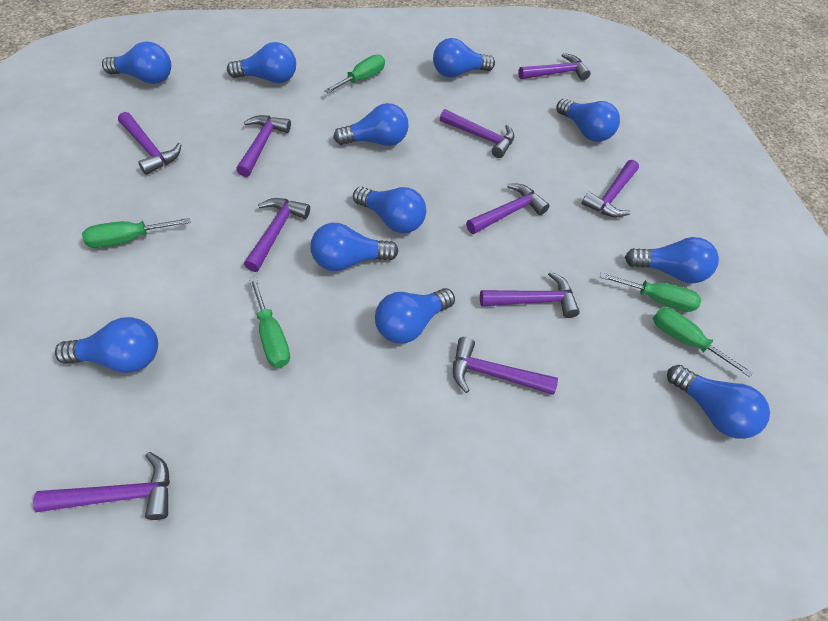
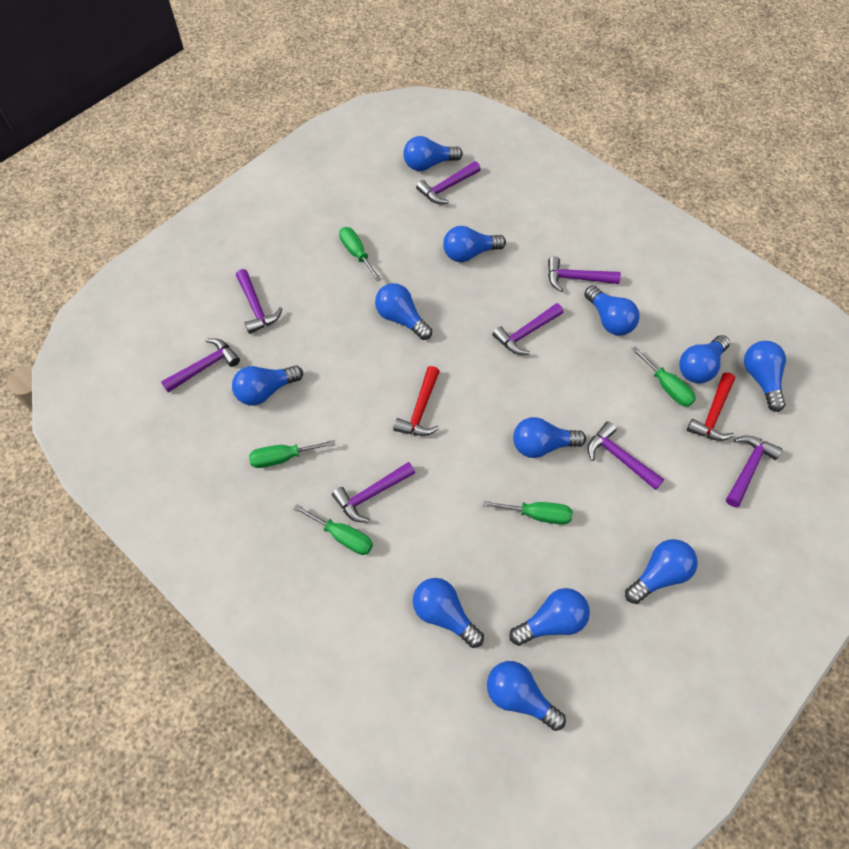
blue light bulb: 11 -> 12
purple hammer: 10 -> 8
red hammer: 0 -> 2

